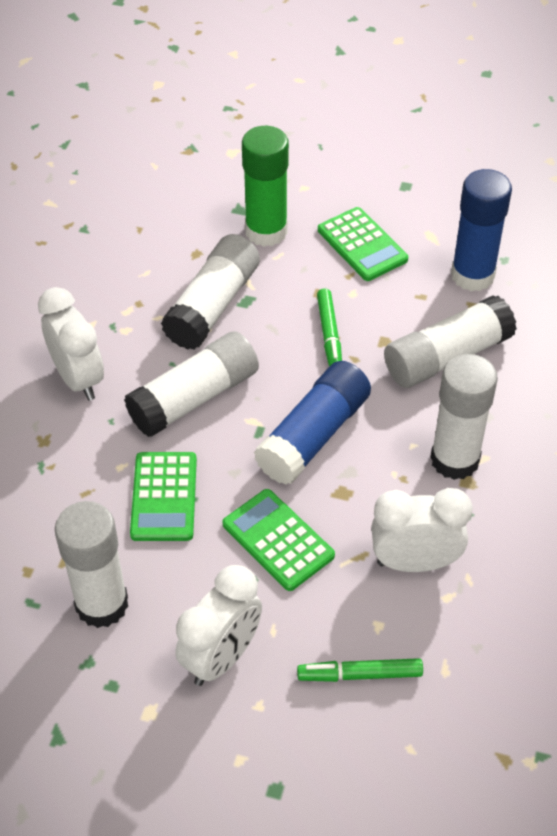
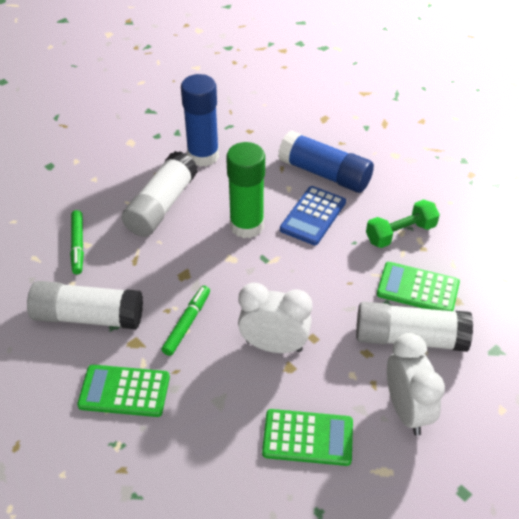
blue calculator: 0 -> 1
green dumbbell: 0 -> 1
white clock: 3 -> 2
white glue stick: 5 -> 3

